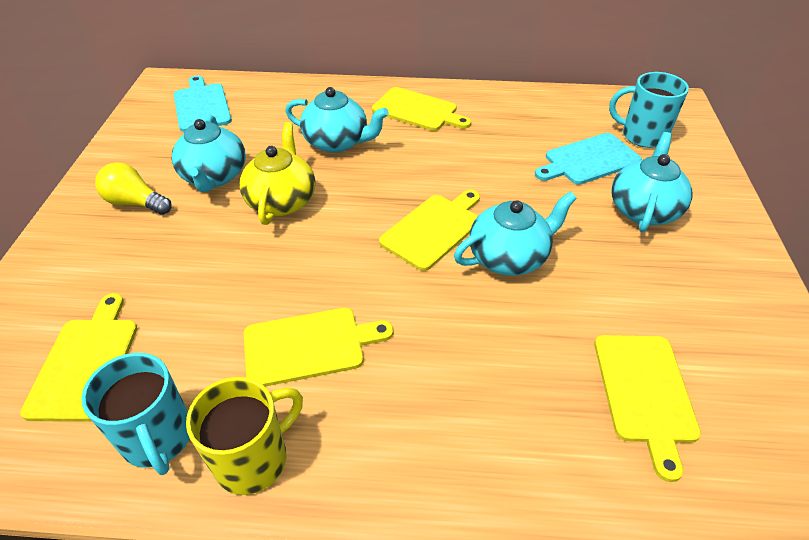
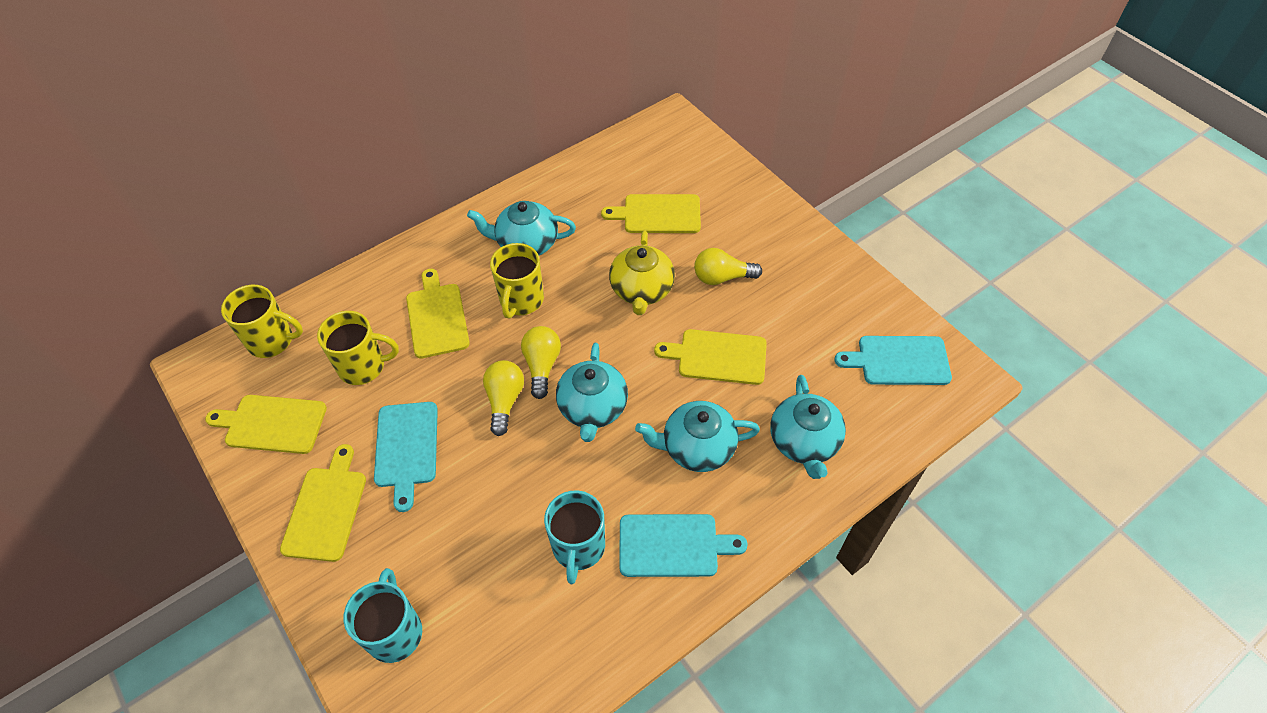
turquoise cutting board: 2 -> 3
yellow light bulb: 1 -> 3
yellow mug: 1 -> 3

